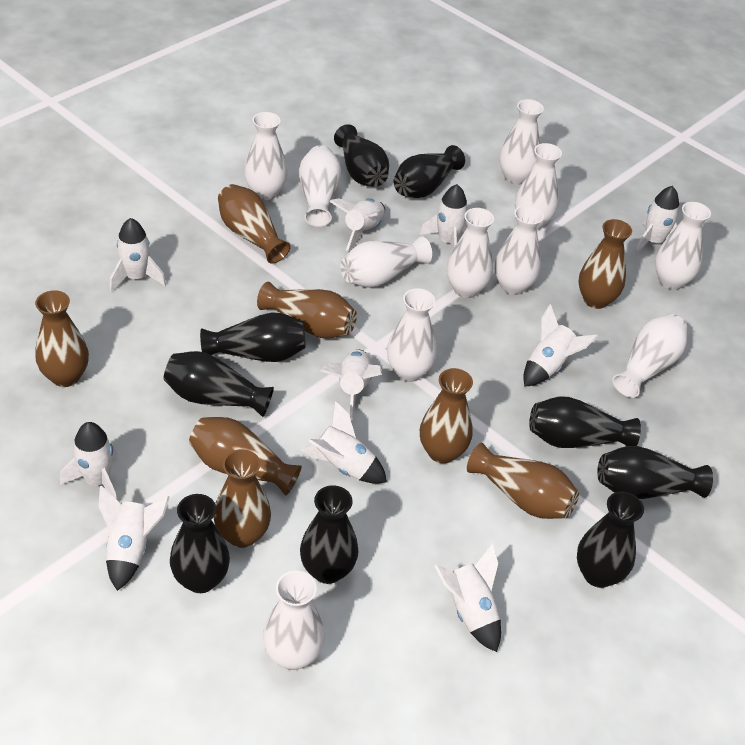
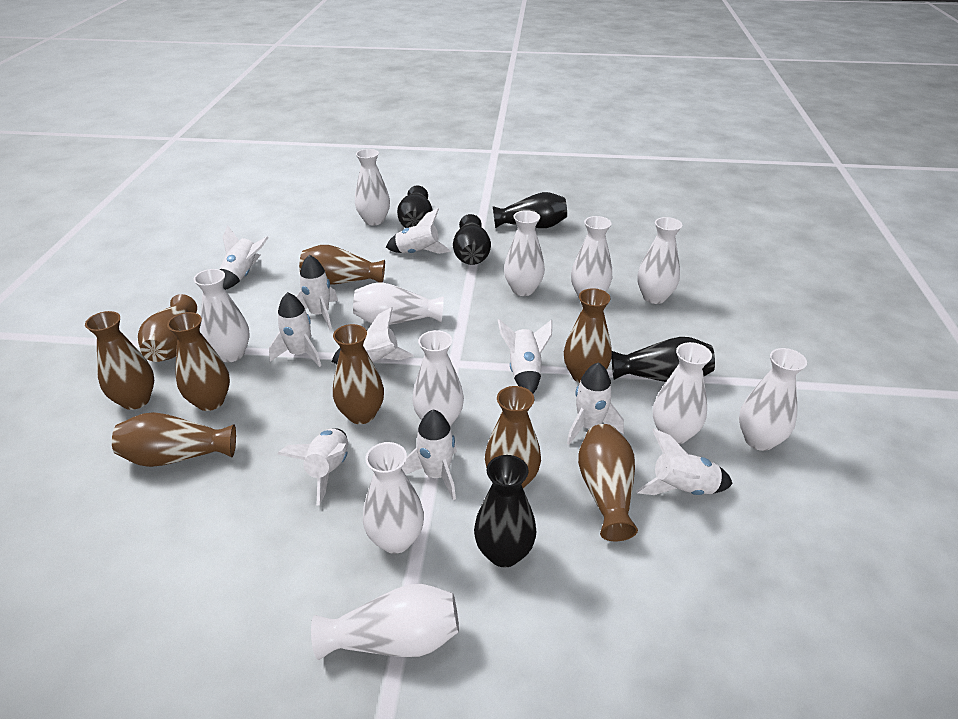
black vase: 9 -> 5
brown vase: 8 -> 9

